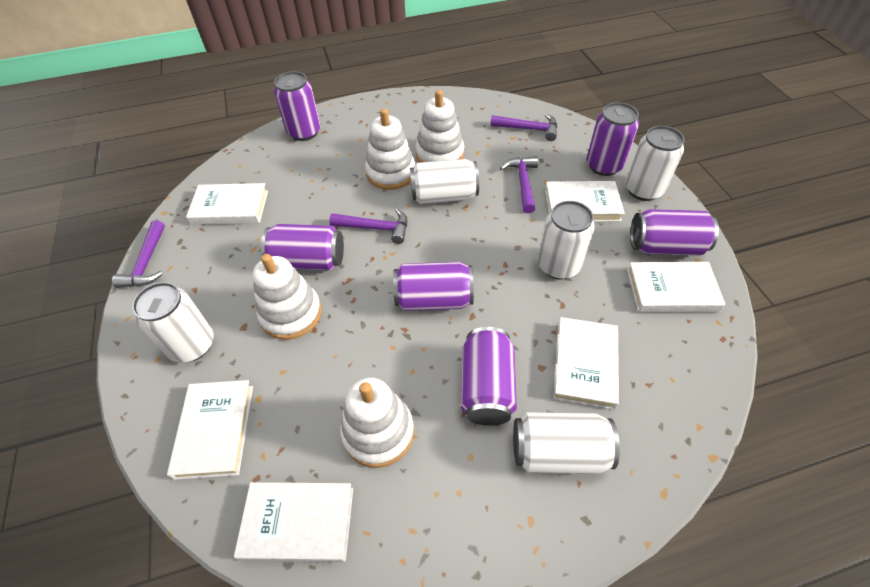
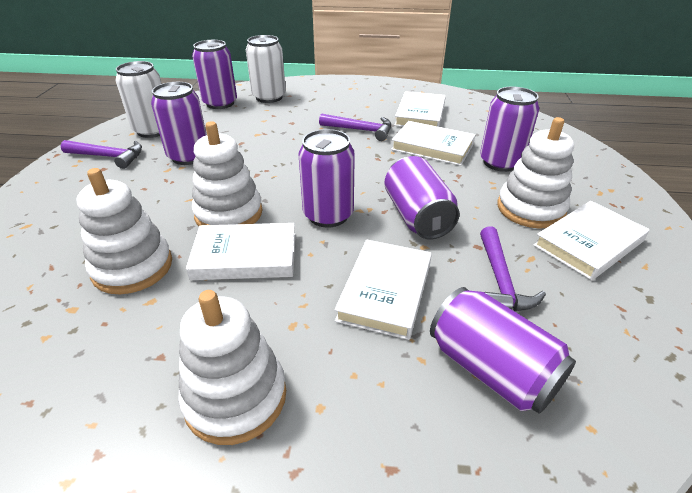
purple hammer: 4 -> 3
white book: 6 -> 5
white can: 5 -> 2

